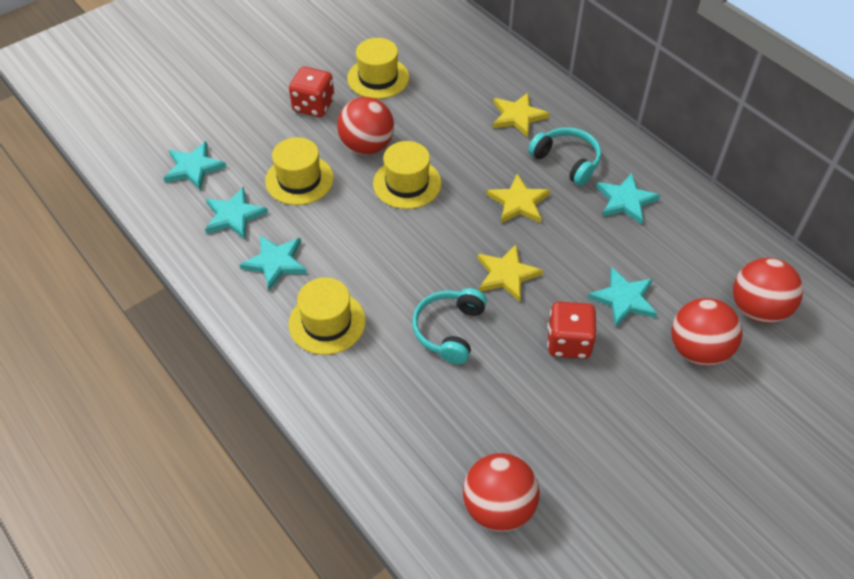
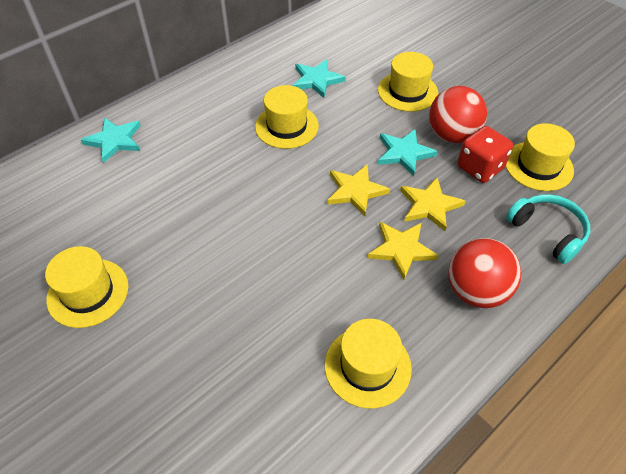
red ball: 4 -> 2
red dice: 2 -> 1
turquoise headphones: 2 -> 1
turquoise star: 5 -> 3
yellow hat: 4 -> 5

